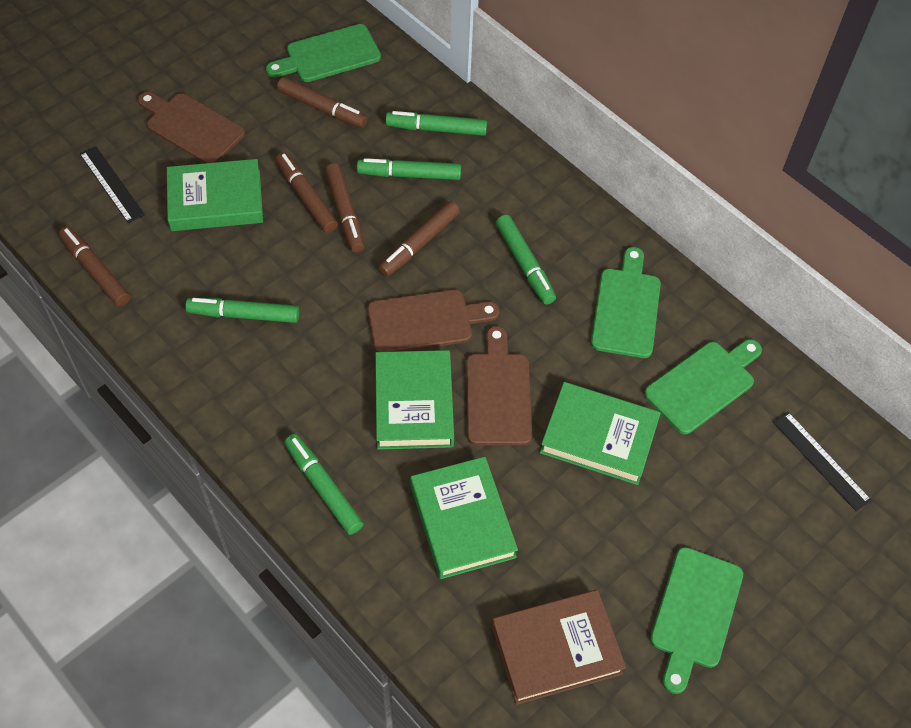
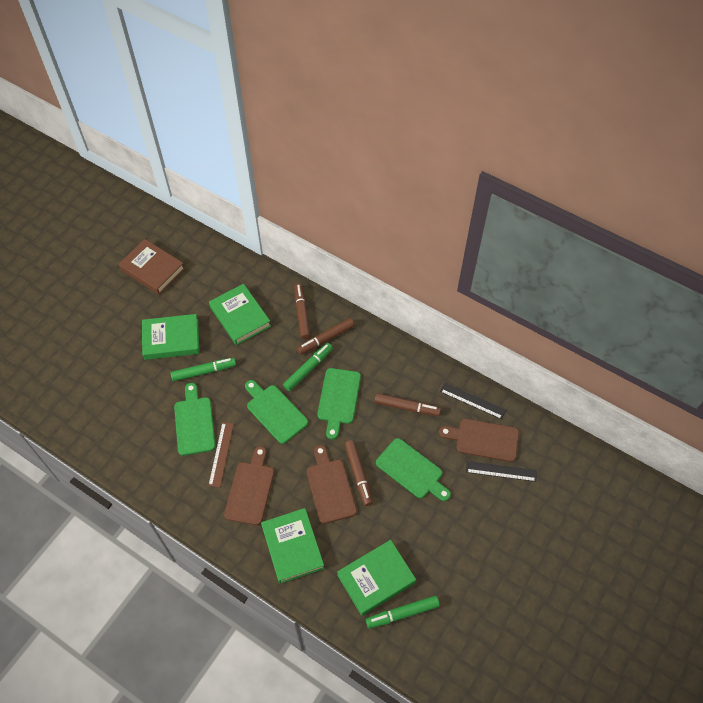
brown marker: 5 -> 4
brown ruler: 0 -> 1
green marker: 5 -> 3

